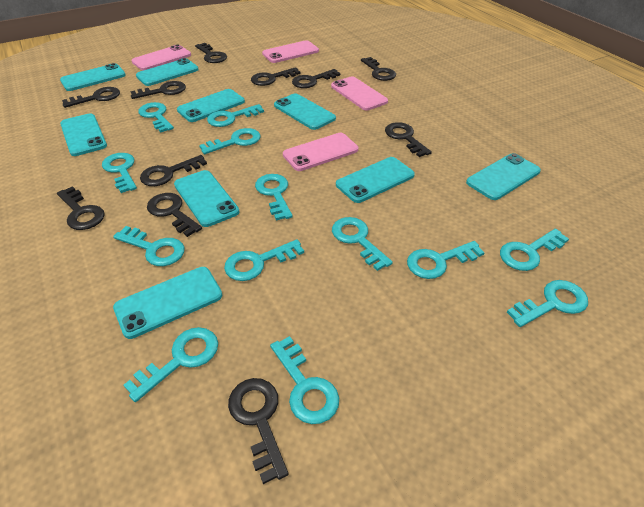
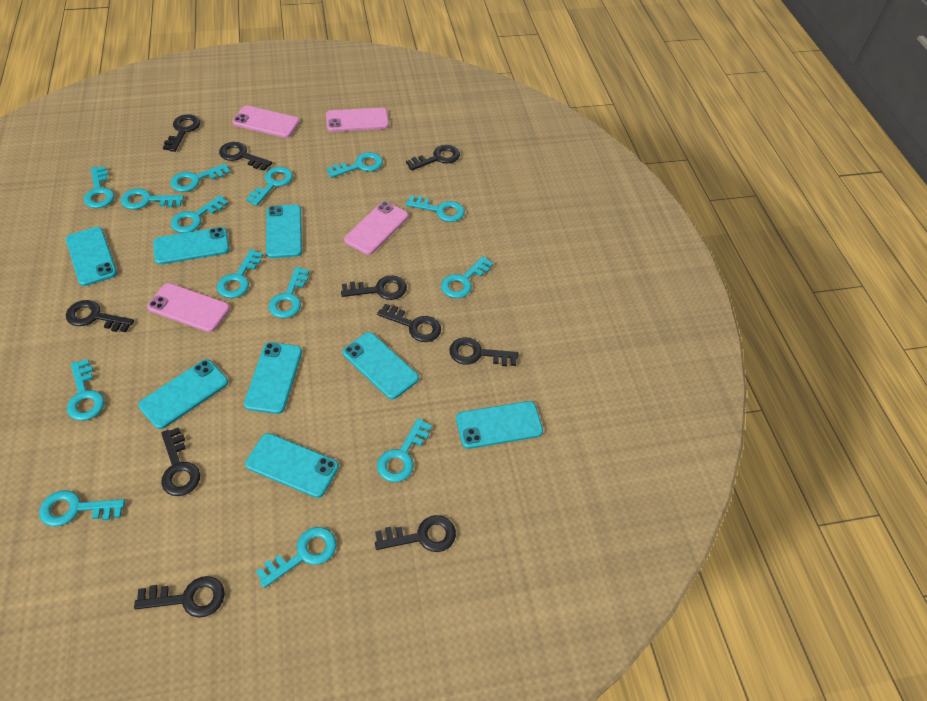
black key: 11 -> 10
turquoise key: 13 -> 14
turquoise phone: 9 -> 8

